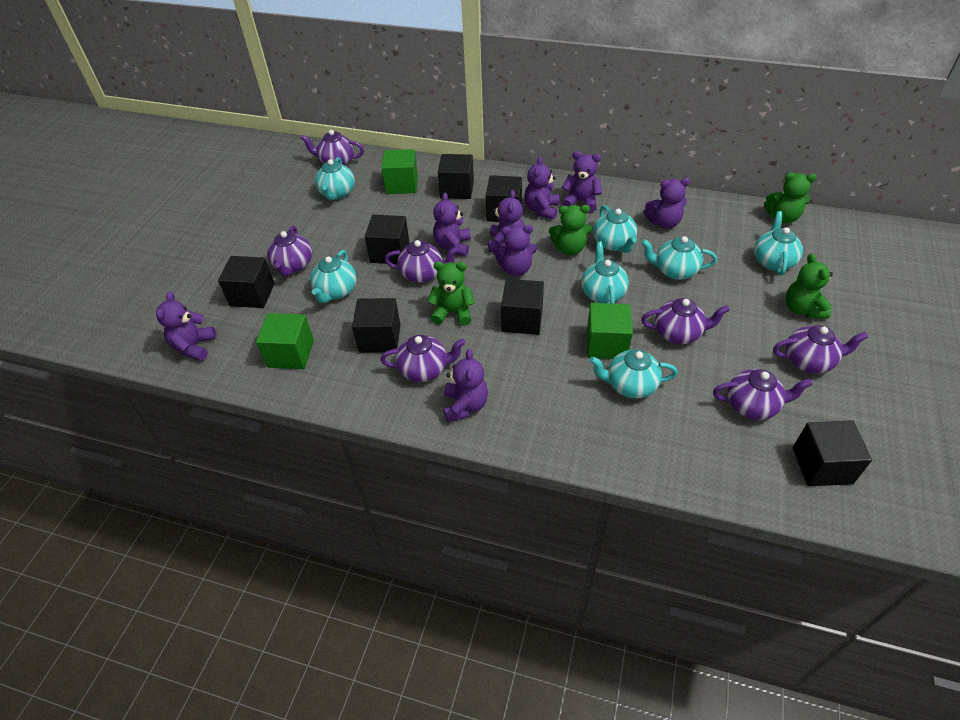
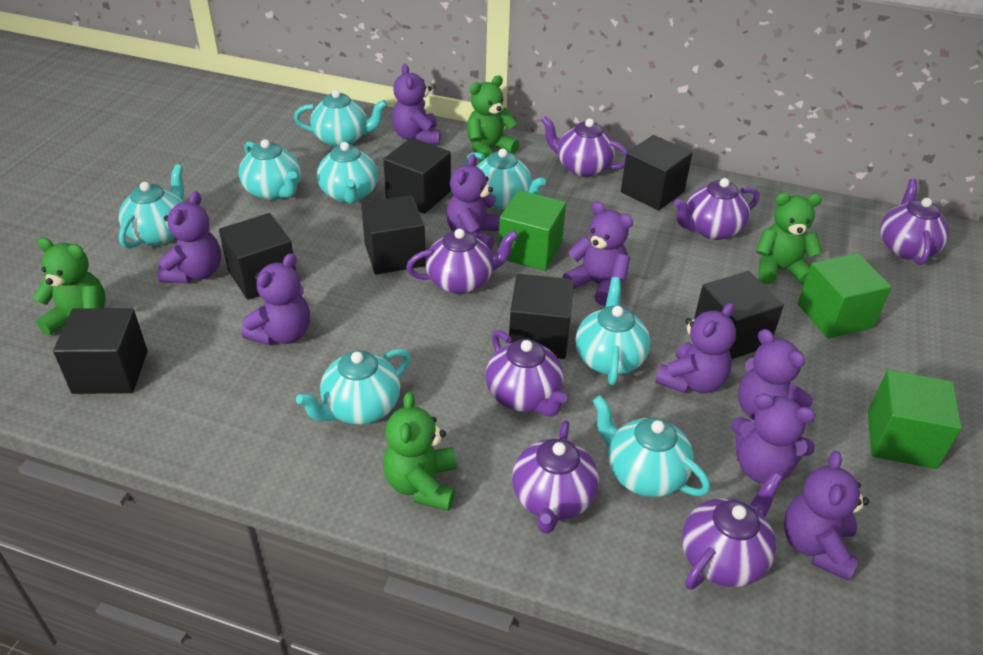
purple teddy bear: 8 -> 9
turquoise teapot: 7 -> 8

